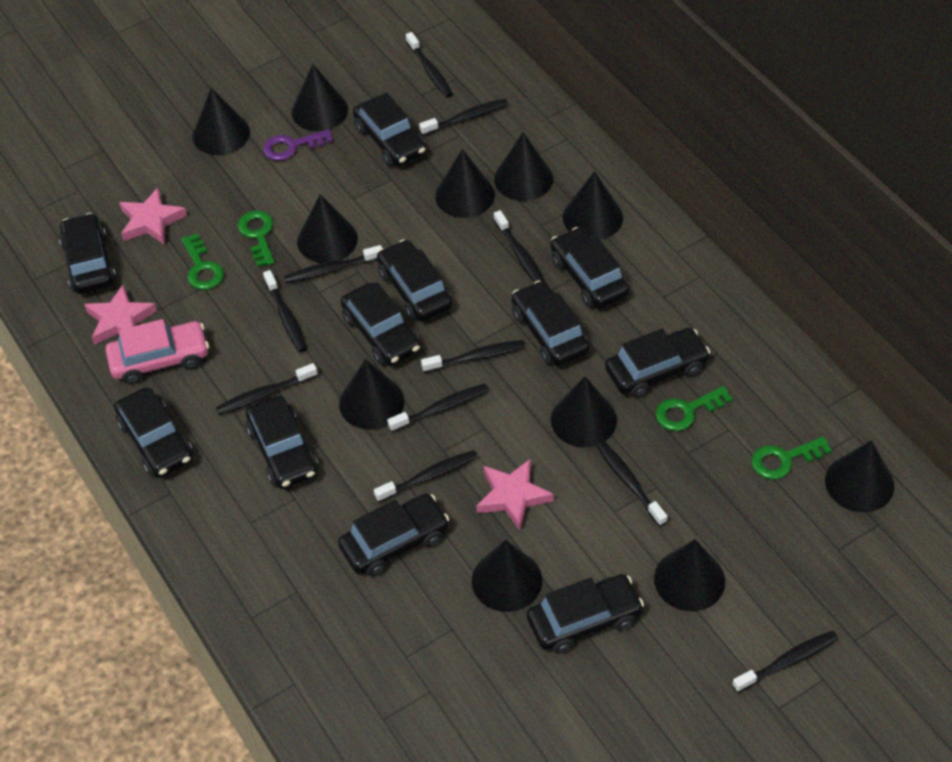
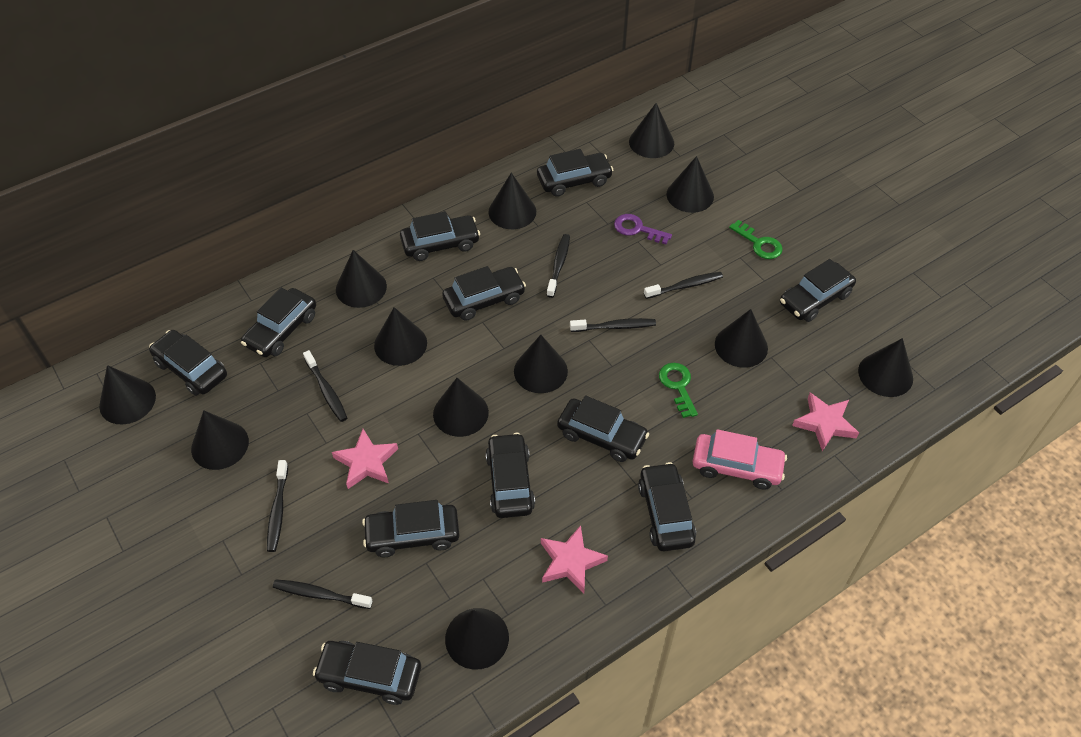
black cone: 11 -> 12
black toothbrush: 11 -> 6
green key: 4 -> 2

